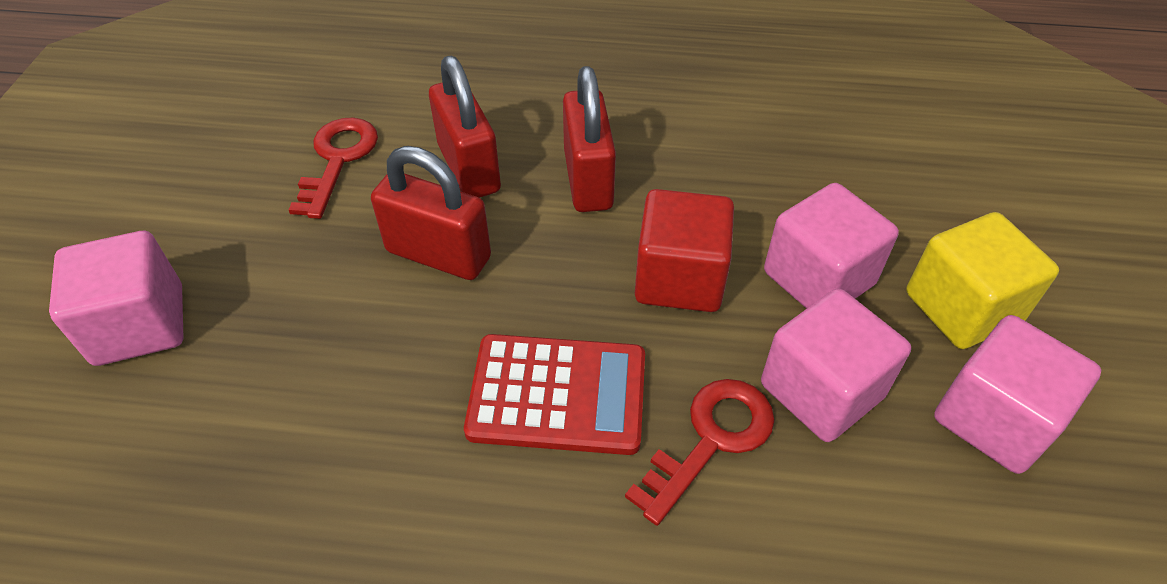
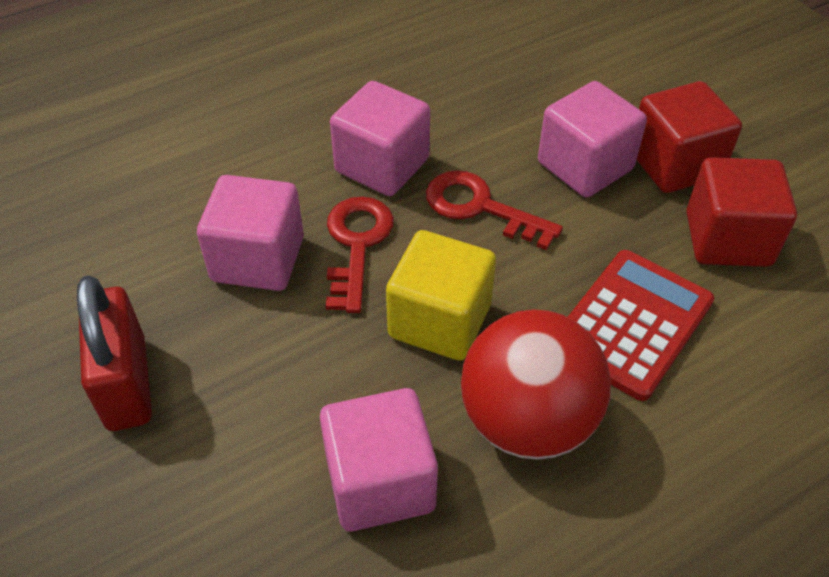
red ball: 0 -> 1
red cube: 1 -> 2
red padlock: 3 -> 1

